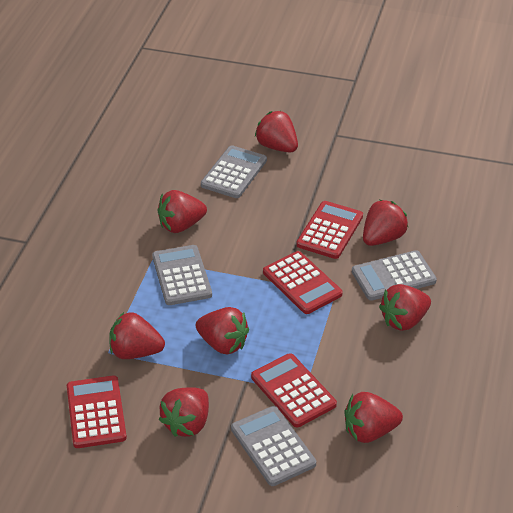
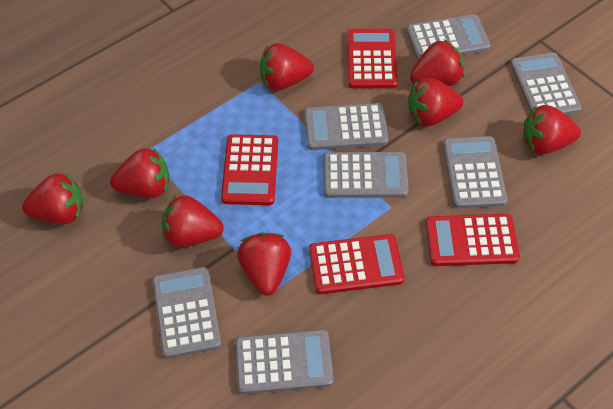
grey calculator: 4 -> 7

